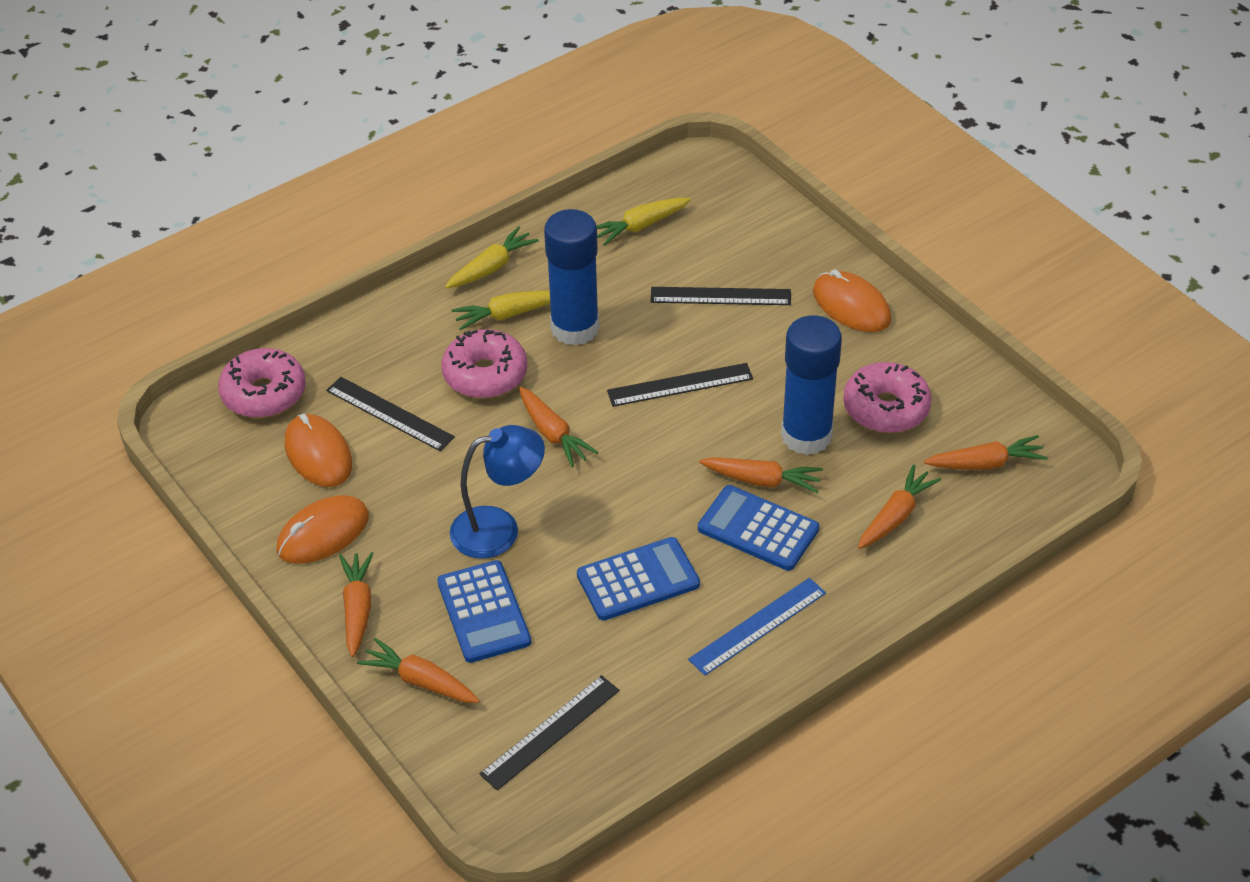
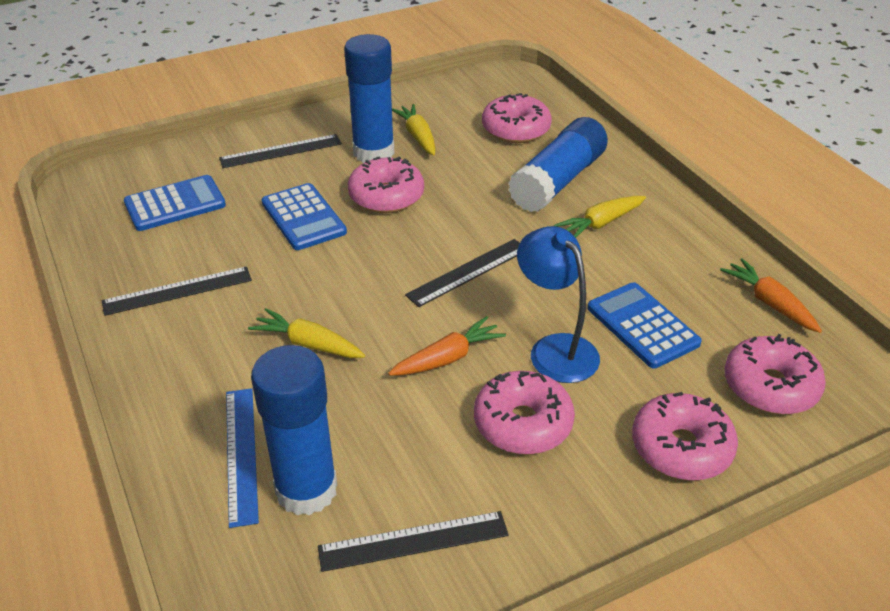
blue glue stick: 2 -> 3
orange carrot: 6 -> 2
orange mouse: 3 -> 0
pink donut: 3 -> 5

